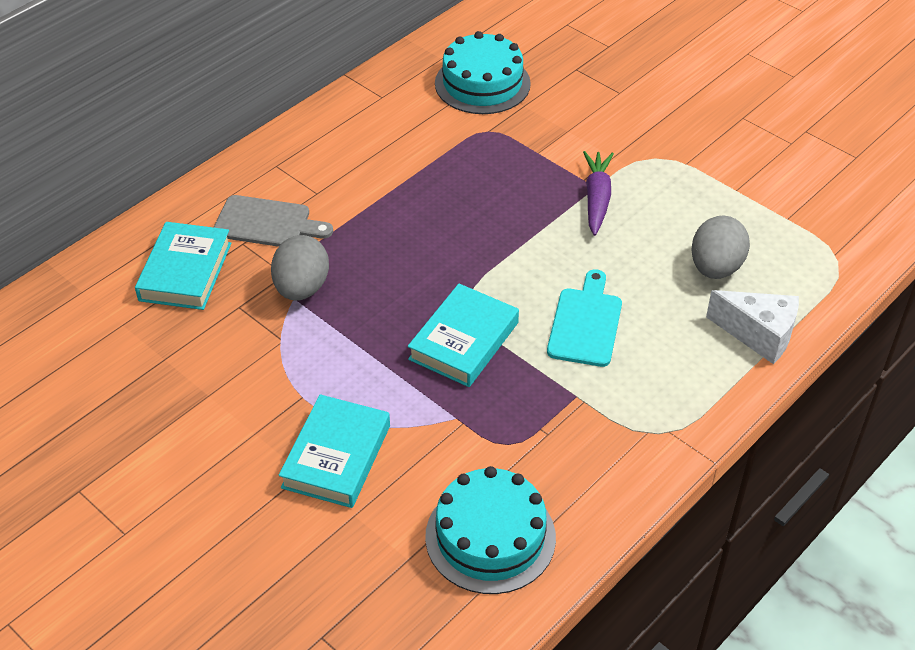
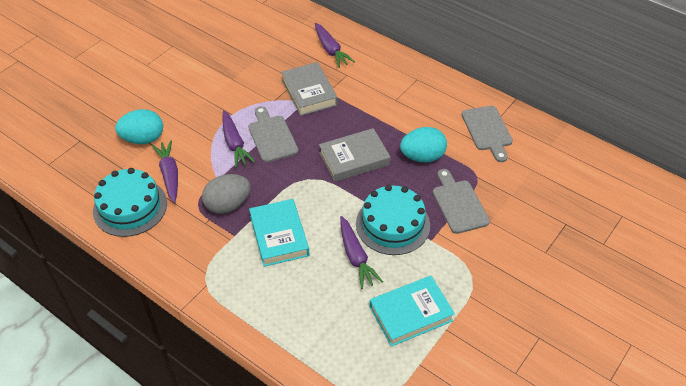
grey book: 0 -> 2
grey cutting board: 1 -> 3
grey egg: 2 -> 1
purple carrot: 1 -> 4
turquoise book: 3 -> 2
turquoise cutting board: 1 -> 0
turquoise egg: 0 -> 2
white cheese: 1 -> 0

